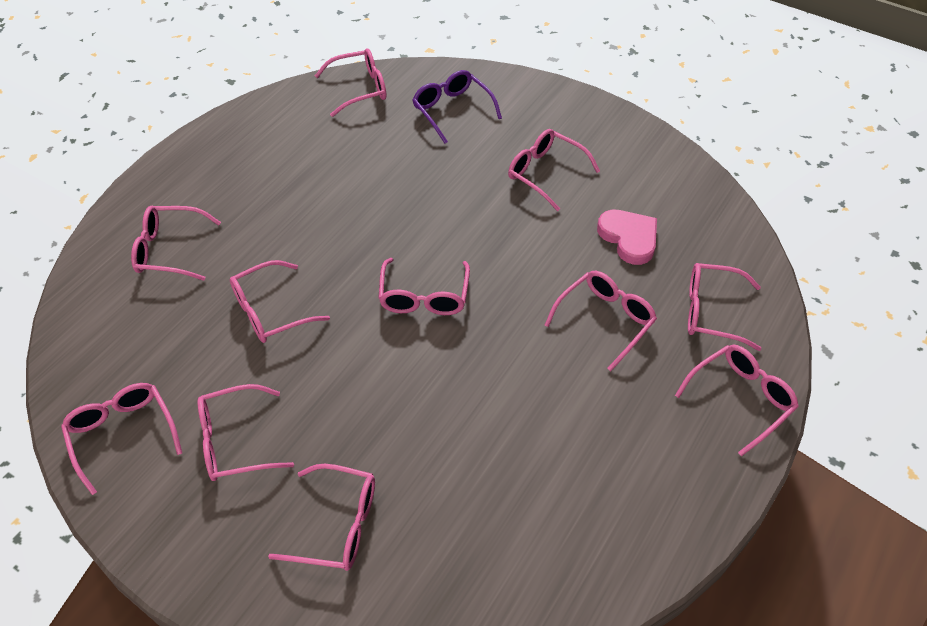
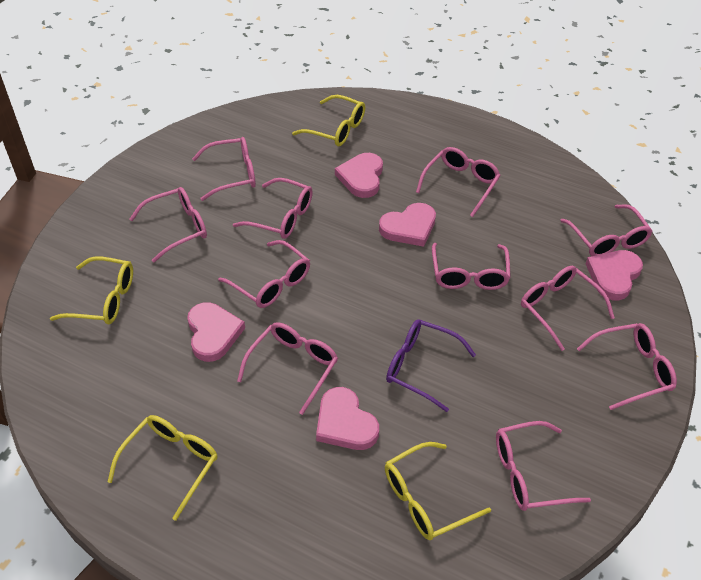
pink heart: 1 -> 5
yellow glasses: 0 -> 4

